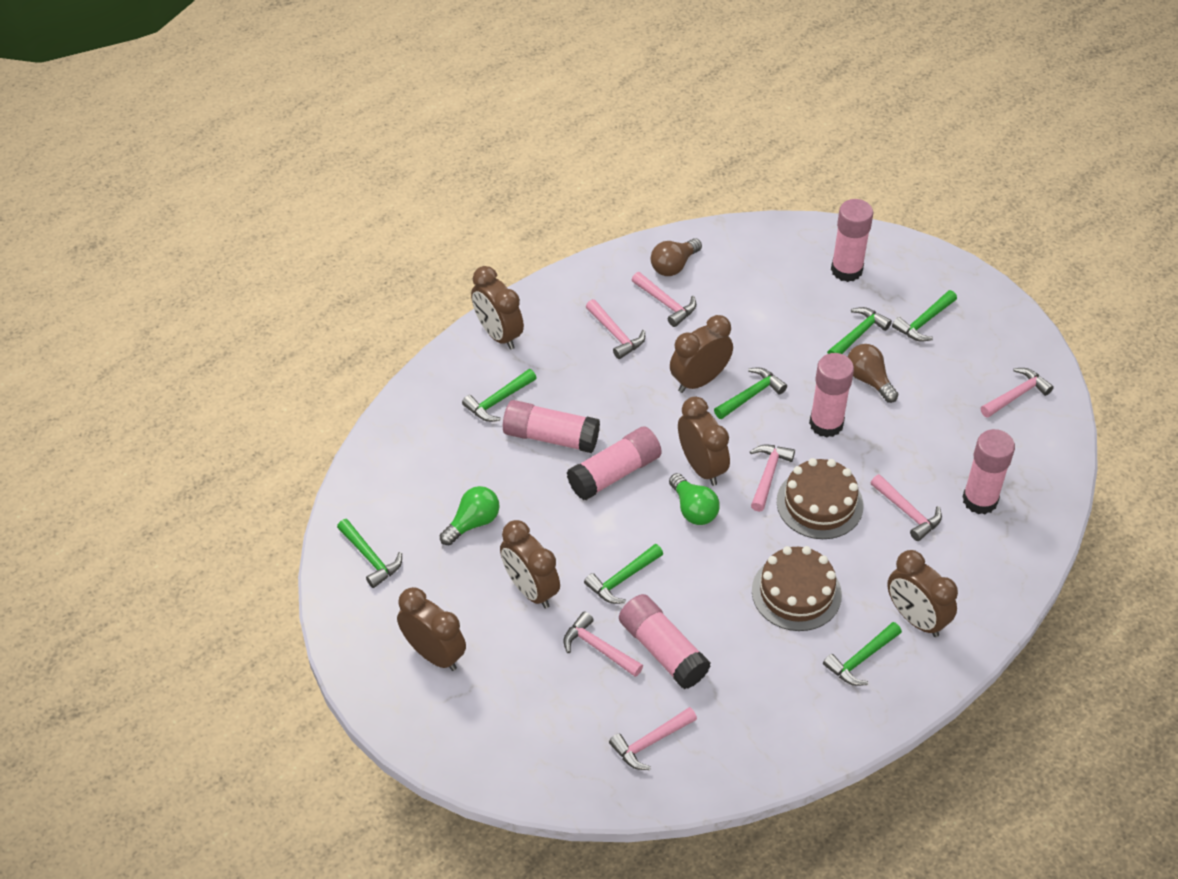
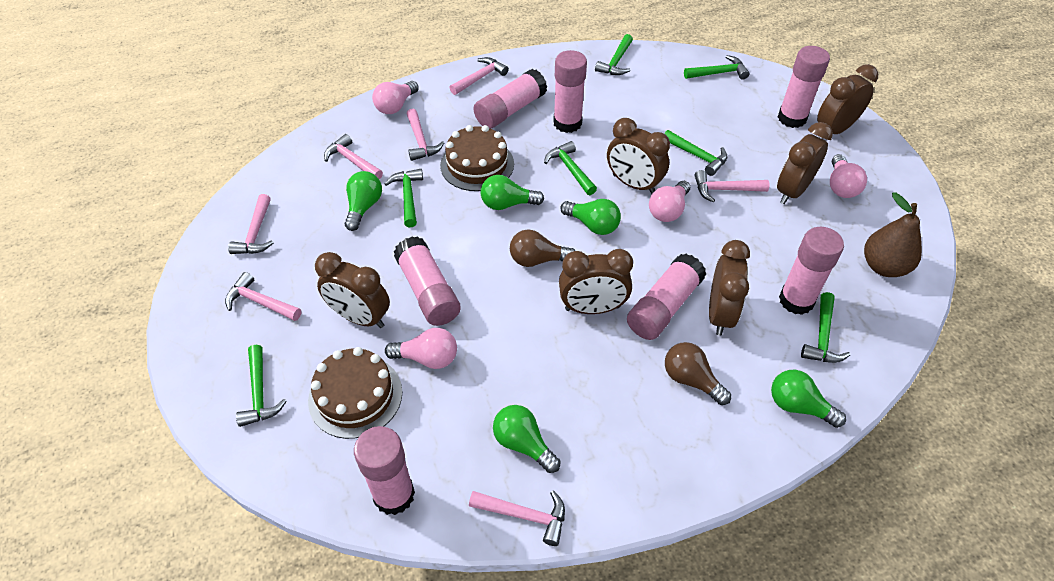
brown pear: 0 -> 1
green light bulb: 2 -> 5
pink glue stick: 6 -> 7
pink light bulb: 0 -> 4

